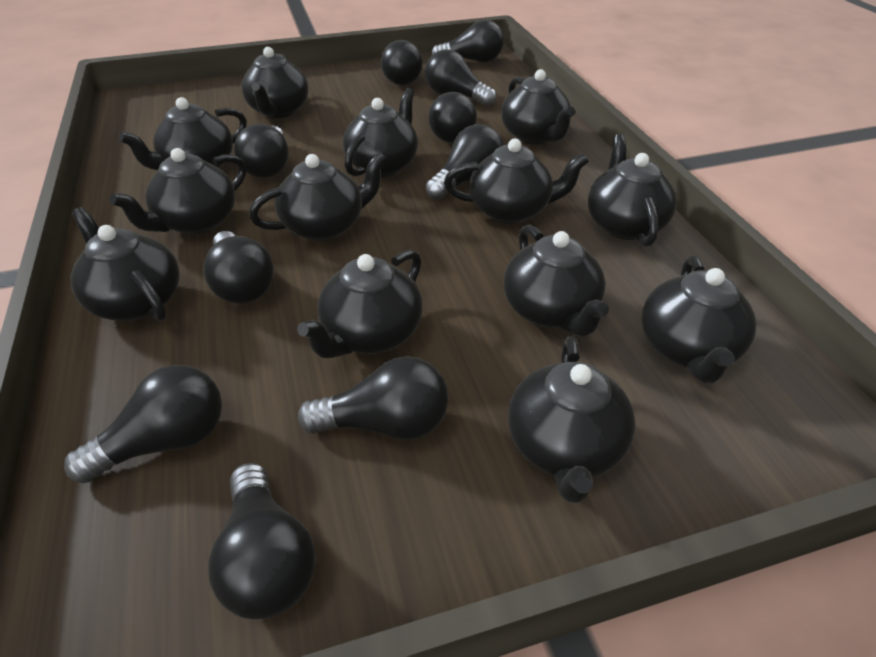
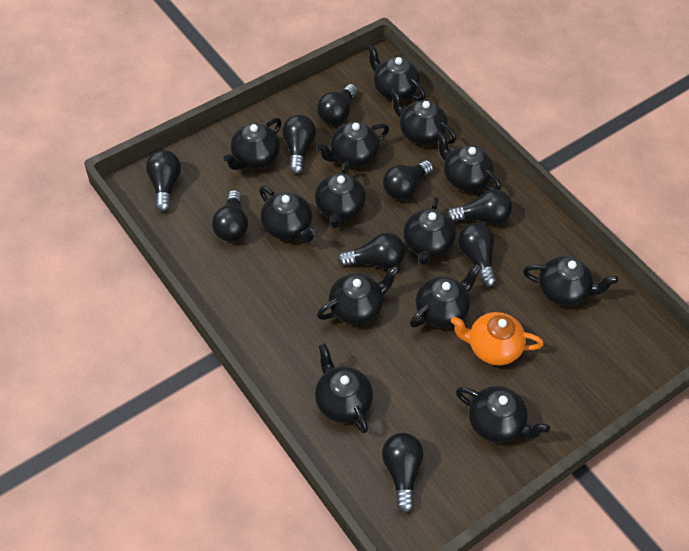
black light bulb: 10 -> 9
orange teapot: 0 -> 1

